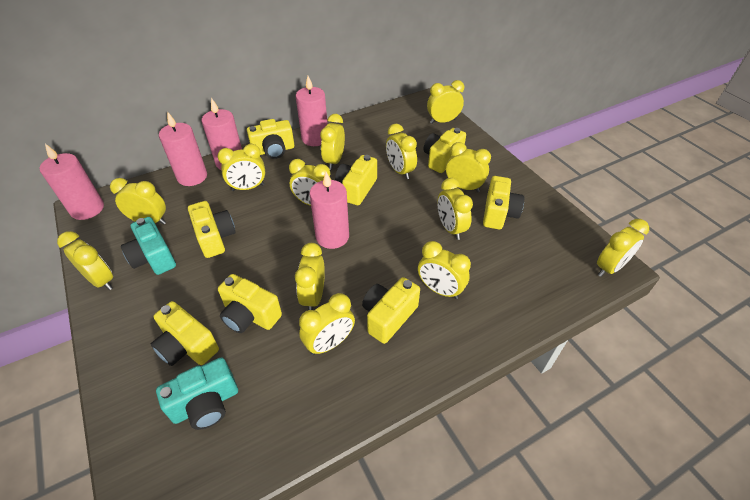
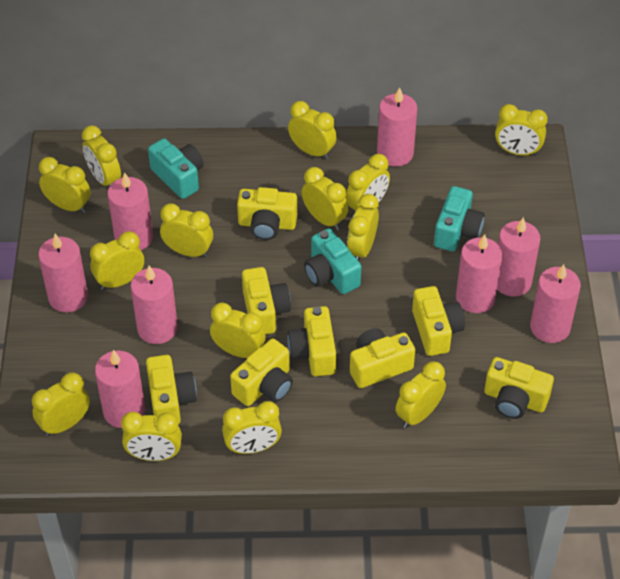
pink candle: 5 -> 8
turquoise camera: 2 -> 3
yellow clock: 13 -> 14

